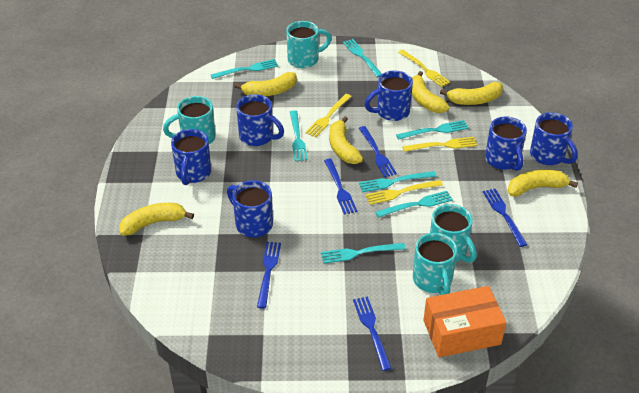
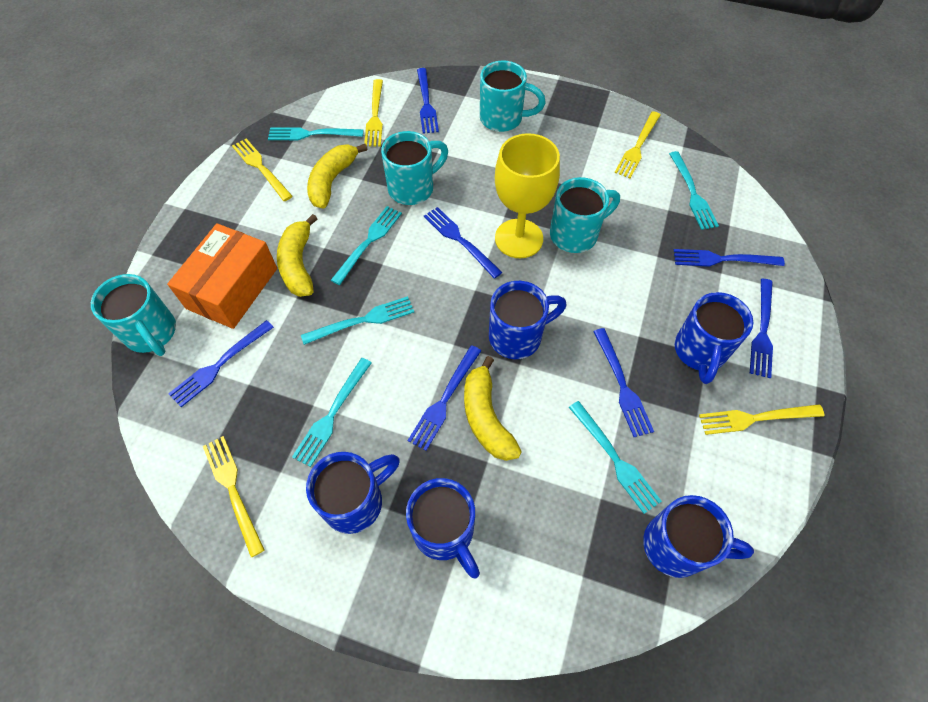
blue fork: 5 -> 7
blue mug: 6 -> 5
turquoise fork: 7 -> 6
yellow banana: 6 -> 3
yellow fork: 4 -> 5
yellow goblet: 0 -> 1

